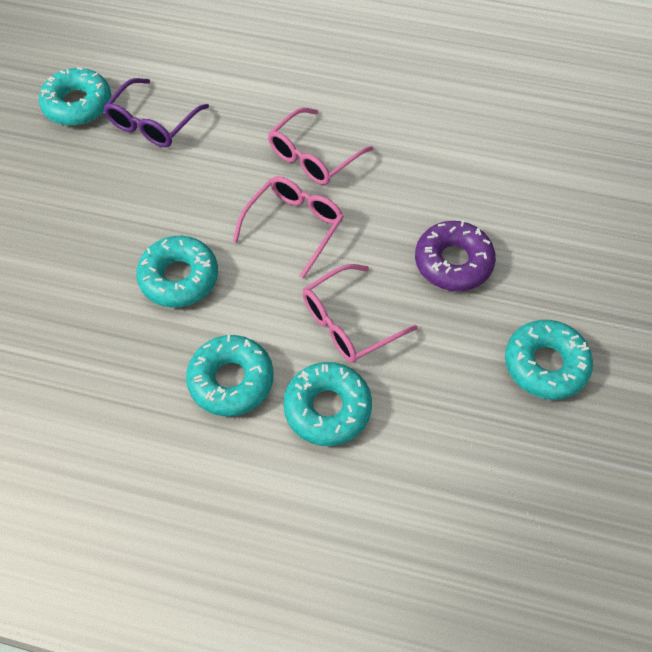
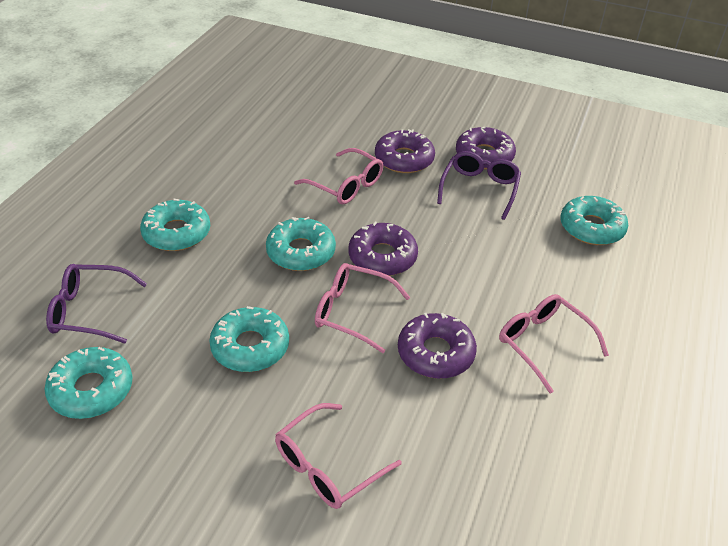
pink glasses: 3 -> 4
purple donut: 1 -> 4
purple glasses: 1 -> 2

